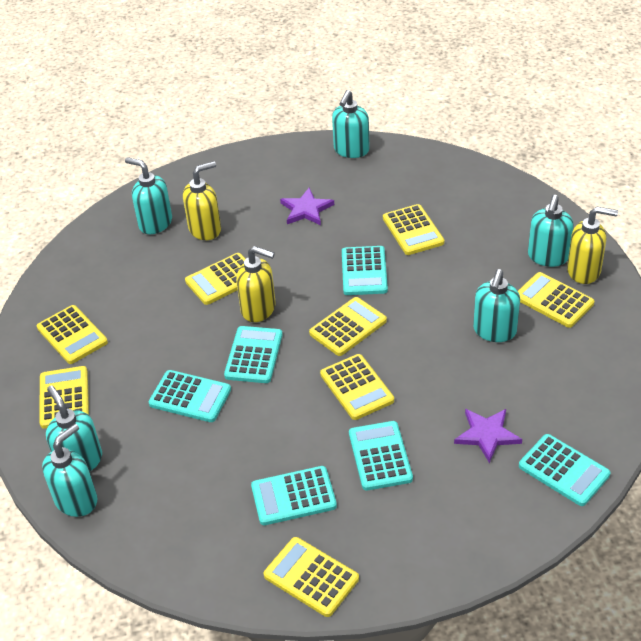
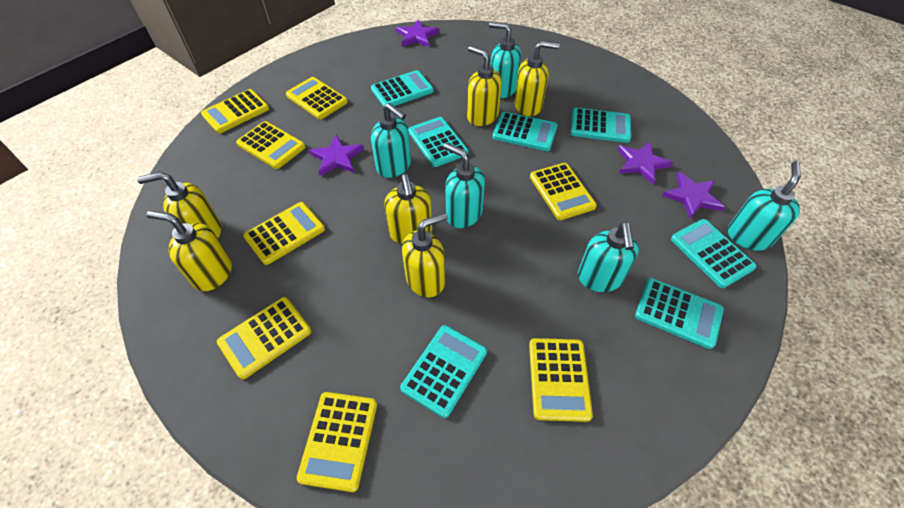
purple star: 2 -> 4
turquoise calculator: 6 -> 7
turquoise soap dispenser: 6 -> 5
yellow soap dispenser: 3 -> 6

